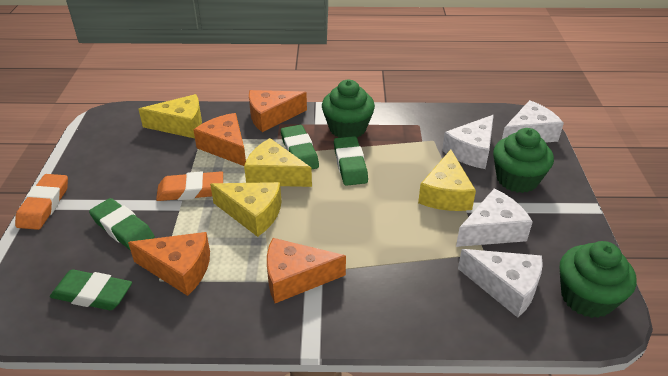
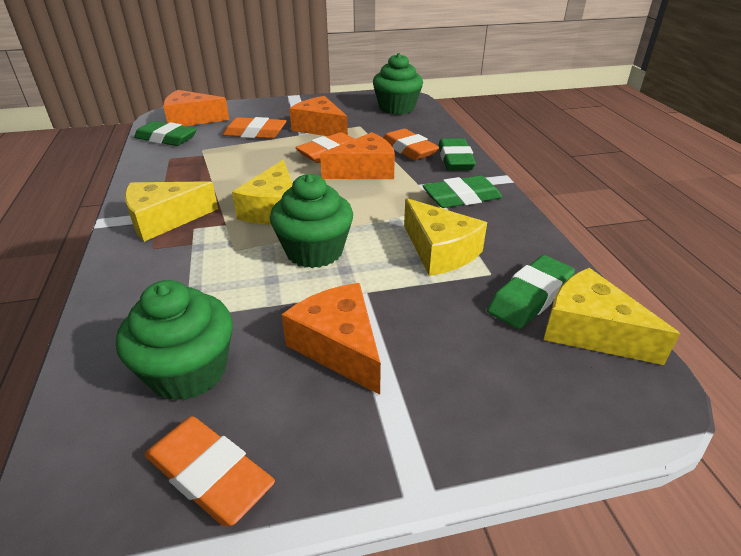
orange eraser: 2 -> 4
white cheese: 4 -> 0

